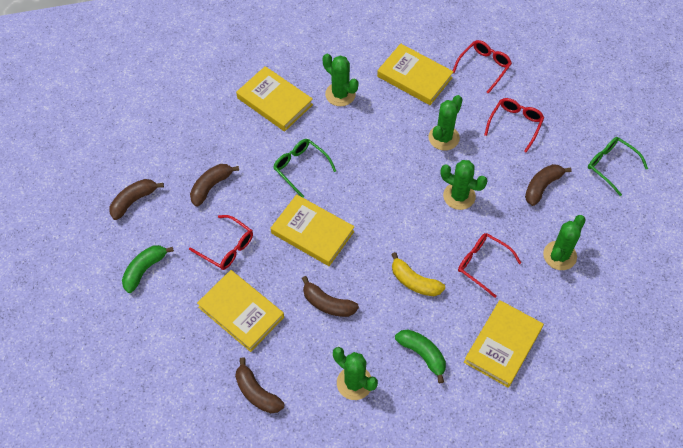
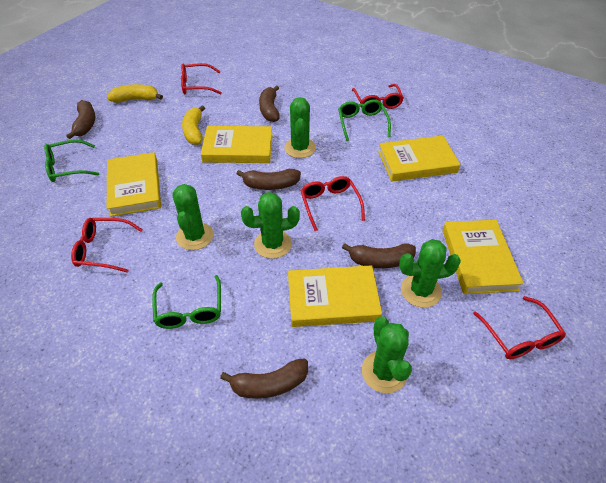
green banana: 2 -> 0
green glasses: 2 -> 3
red glasses: 4 -> 5
yellow banana: 1 -> 2

